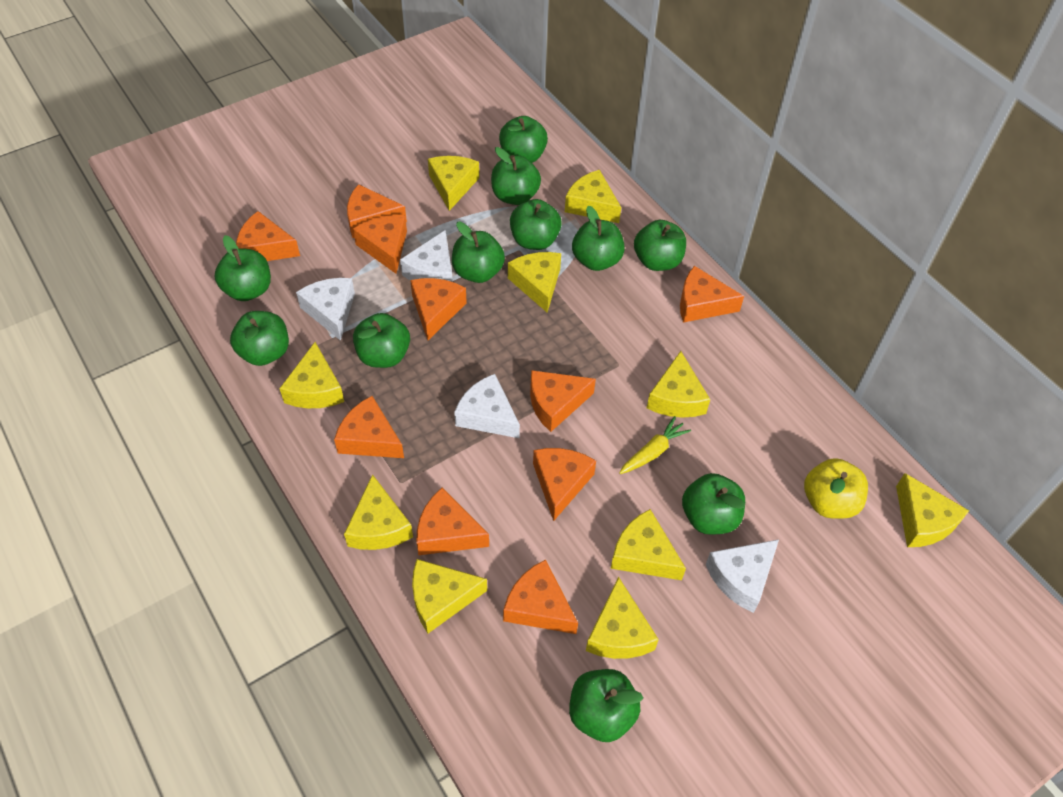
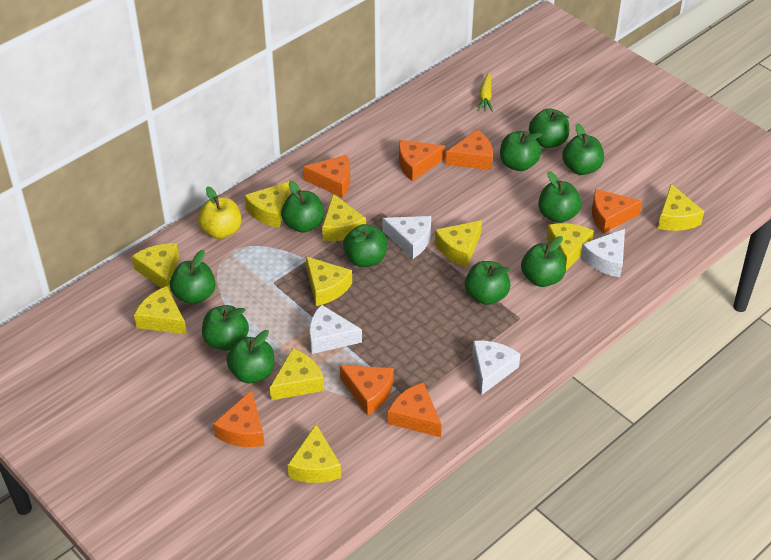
orange cheese: 10 -> 7

